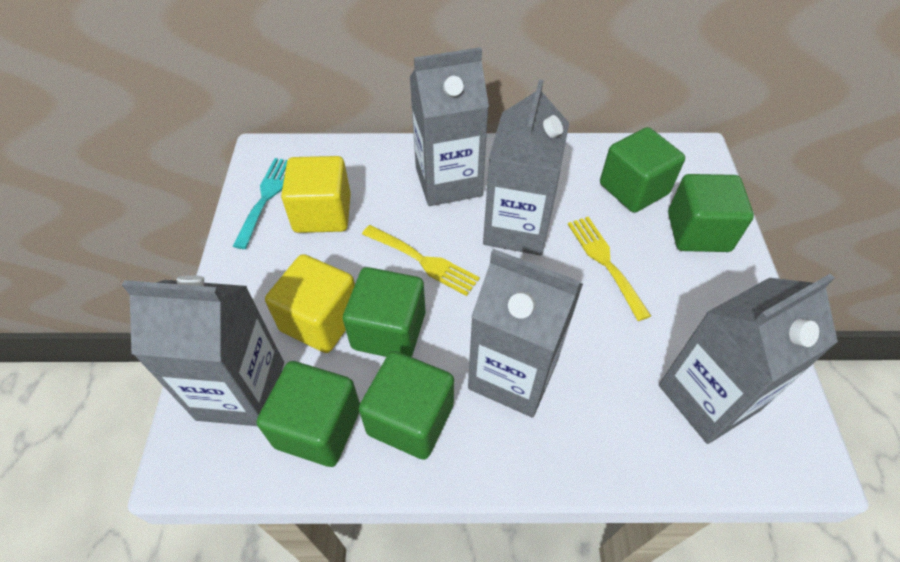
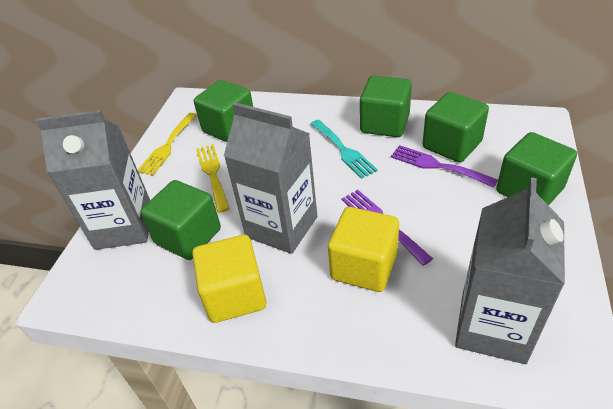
grey carton: 5 -> 3
purple fork: 0 -> 2

